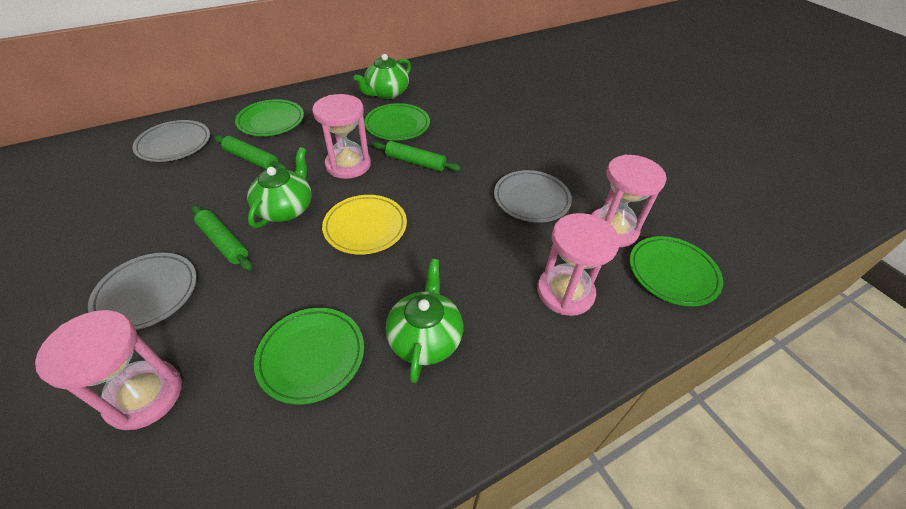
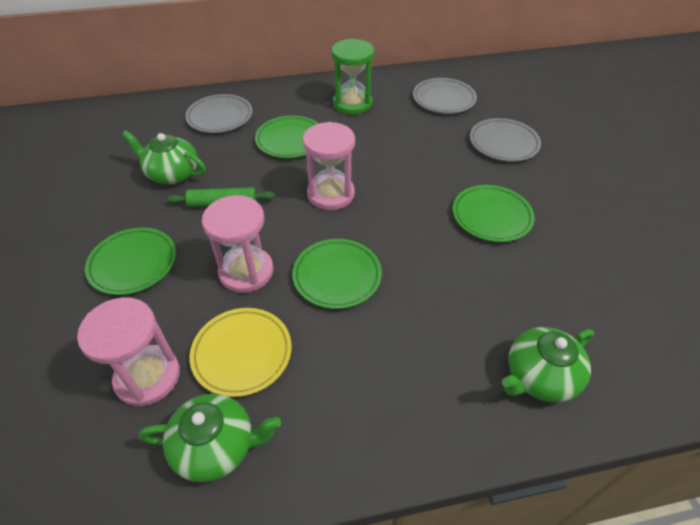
green hourglass: 0 -> 1
green rolling pin: 3 -> 1
pink hourglass: 4 -> 3

